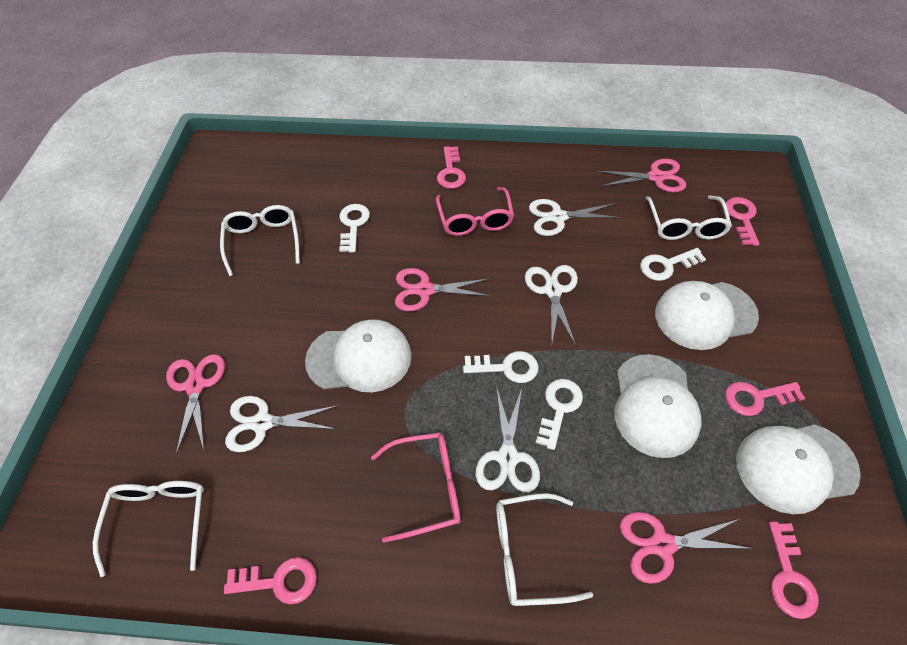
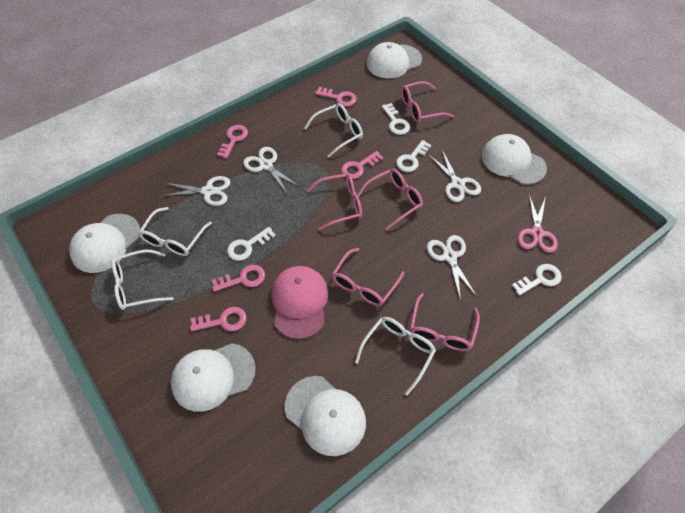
pink cap: 0 -> 1
pink glasses: 2 -> 5
pink scissors: 4 -> 1
white cap: 4 -> 5

